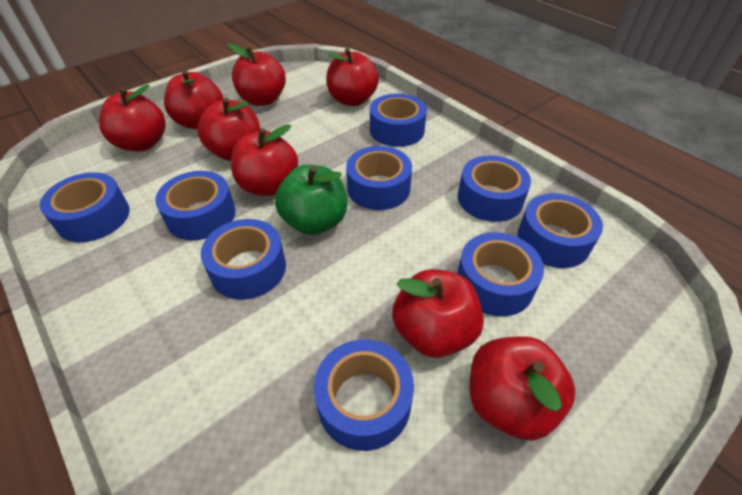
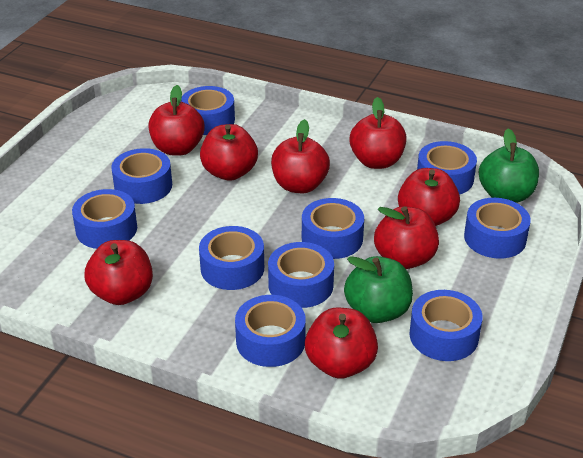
blue tape: 9 -> 10
green apple: 1 -> 2

